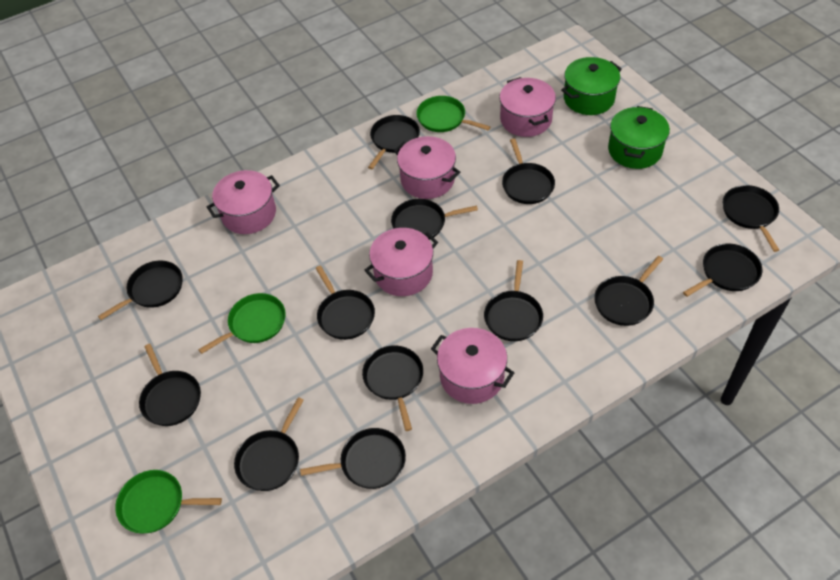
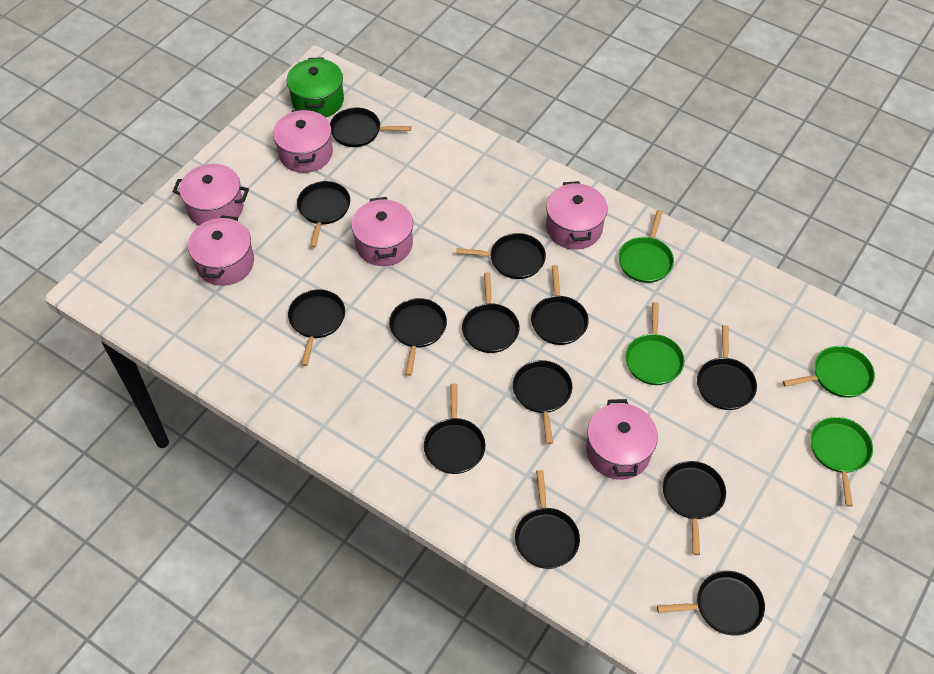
green pan: 3 -> 4
green pot: 2 -> 1
pink pot: 5 -> 6

